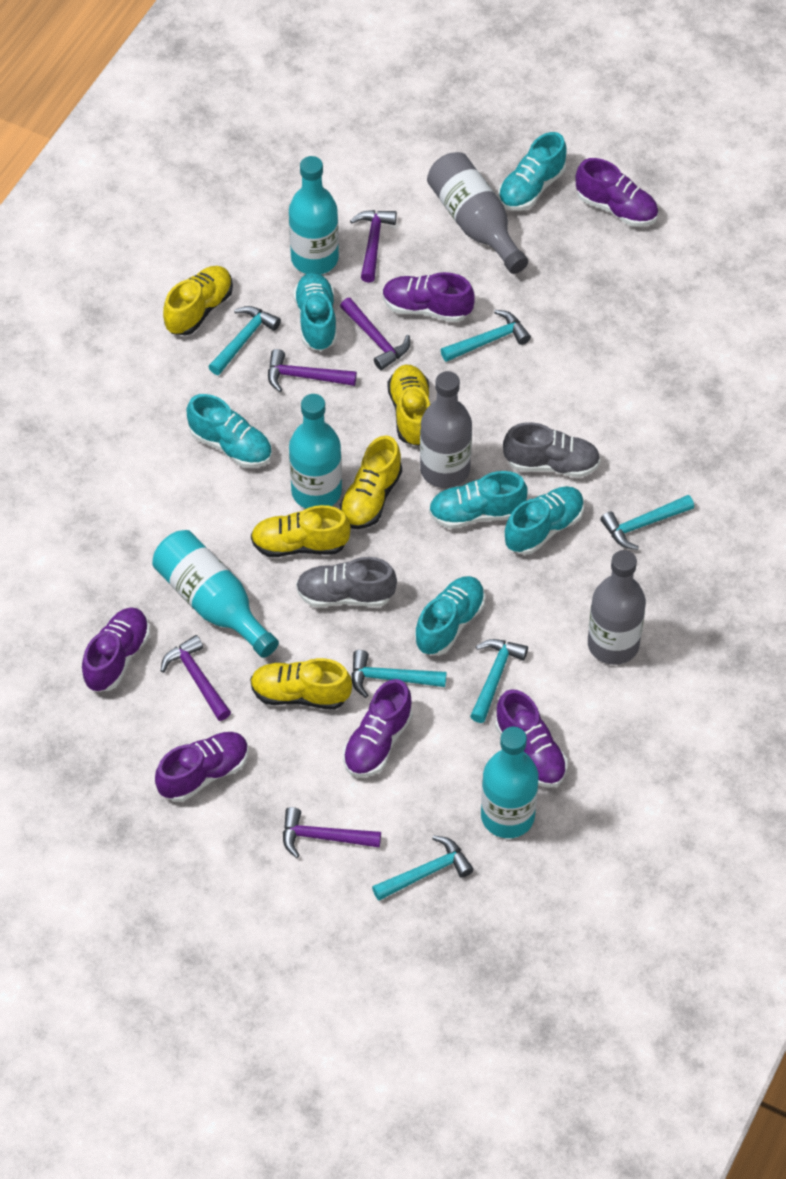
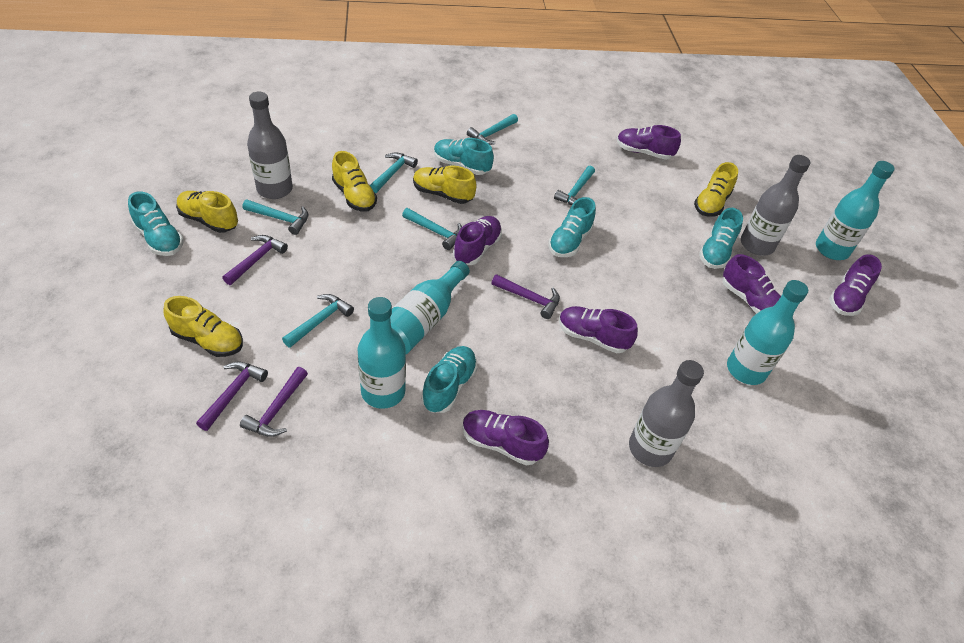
grey shoe: 2 -> 0
purple hammer: 5 -> 4
turquoise shoe: 6 -> 5

